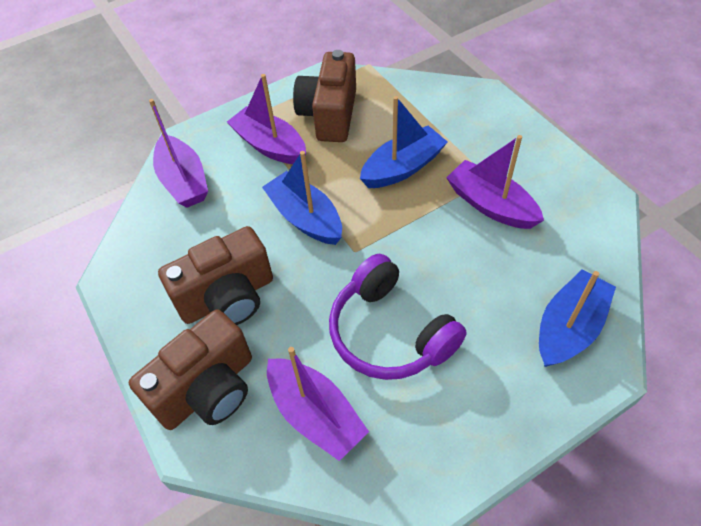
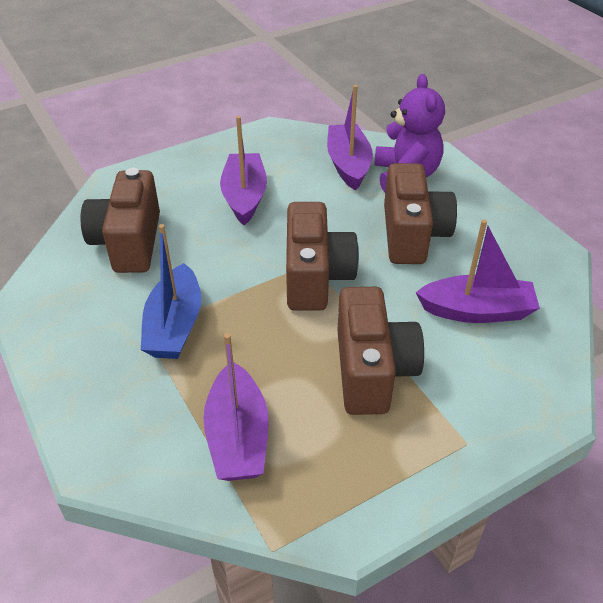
blue boat: 3 -> 1
brown camera: 3 -> 4
purple headphones: 1 -> 0
purple teddy bear: 0 -> 1

